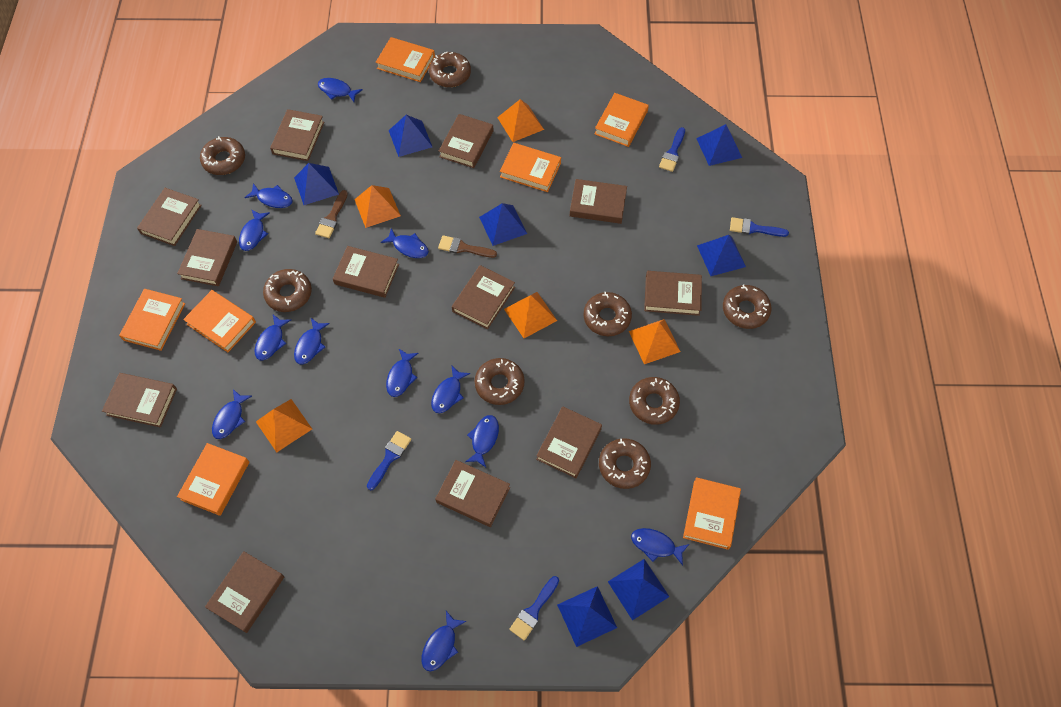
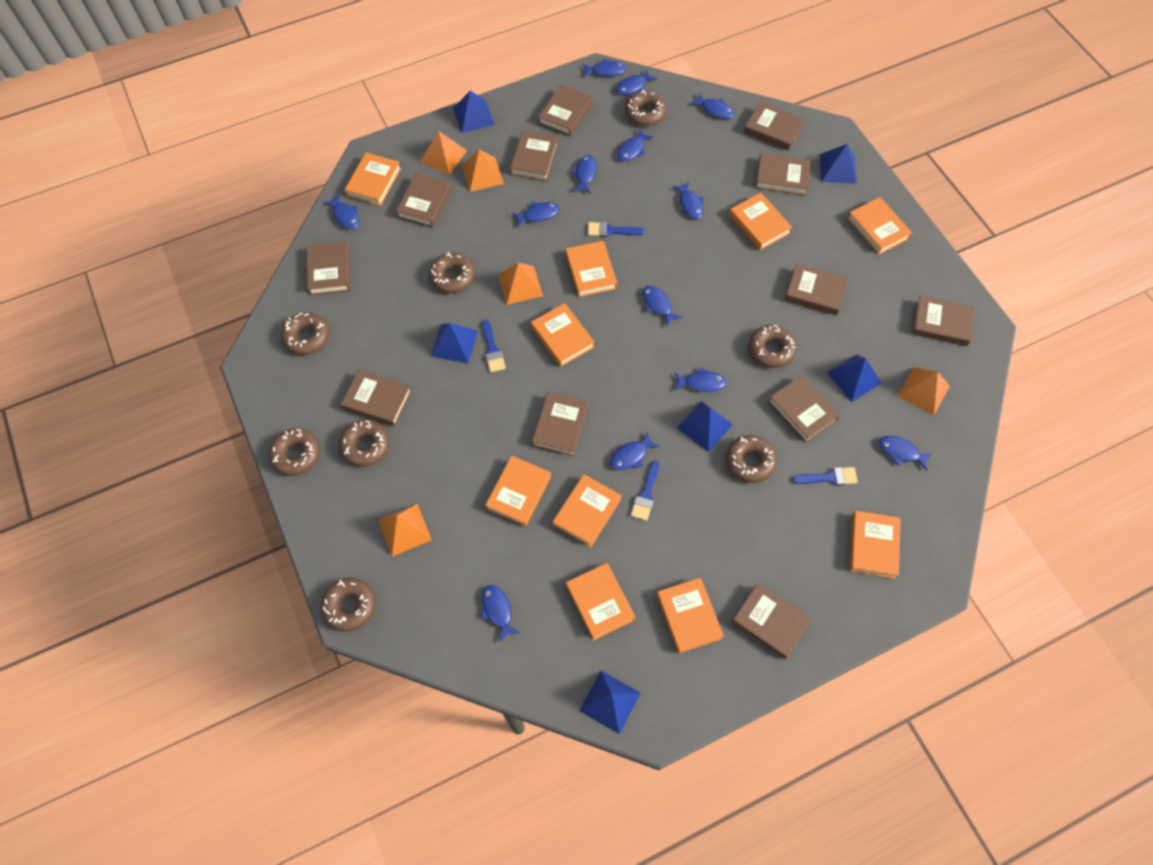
blue fish: 12 -> 13
blue pyramid: 7 -> 6
brown brush: 2 -> 0
orange book: 7 -> 10

